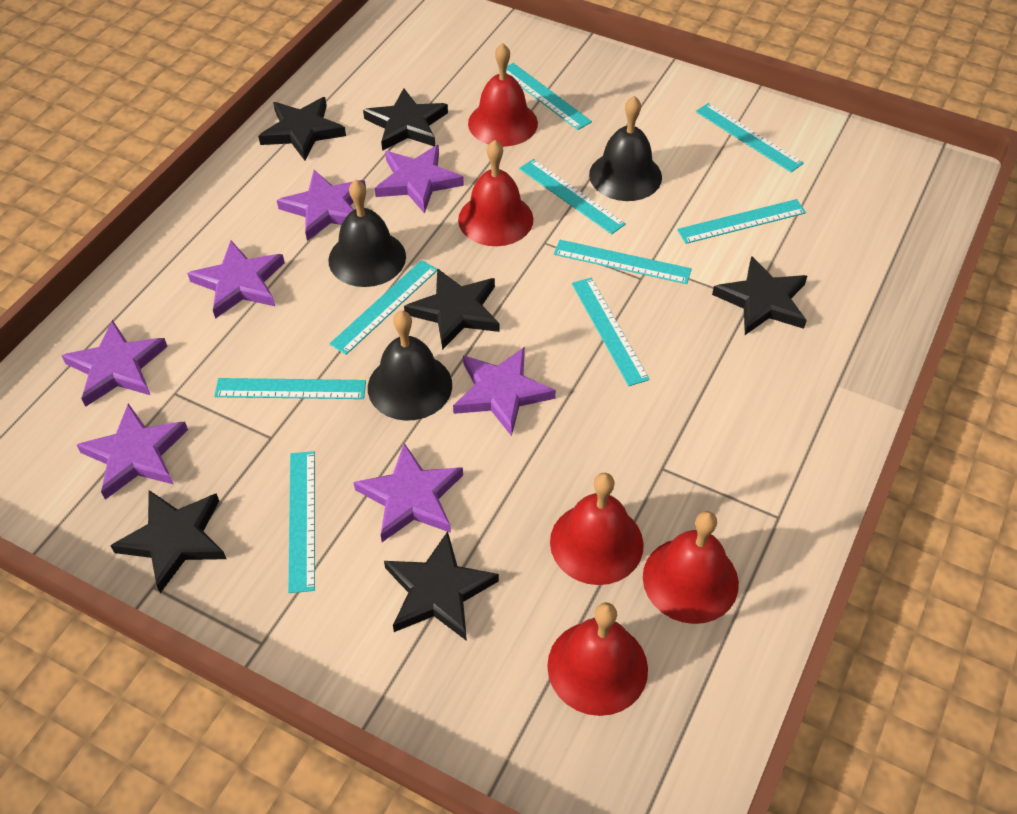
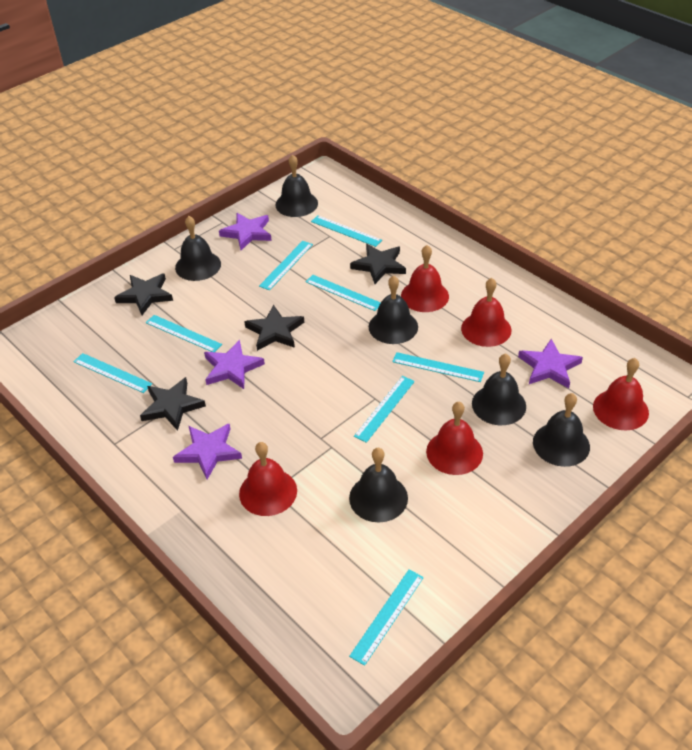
black bell: 3 -> 6
black star: 6 -> 4
purple star: 7 -> 4
turquoise ruler: 9 -> 8

